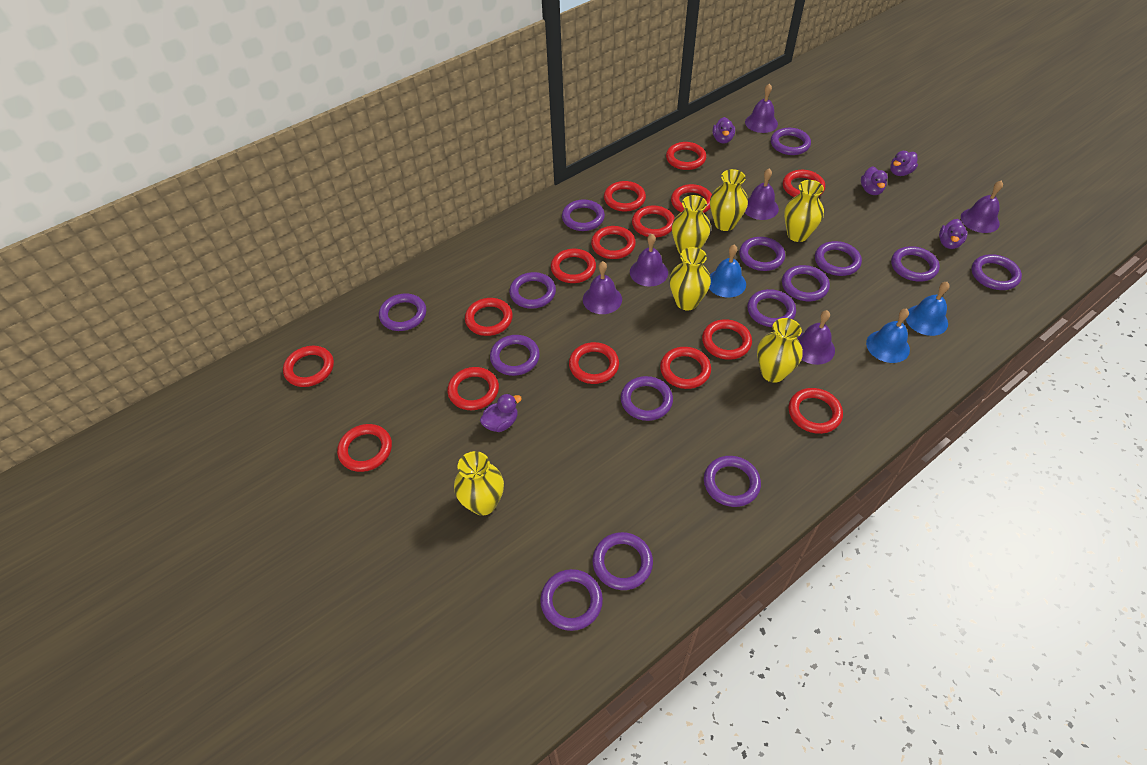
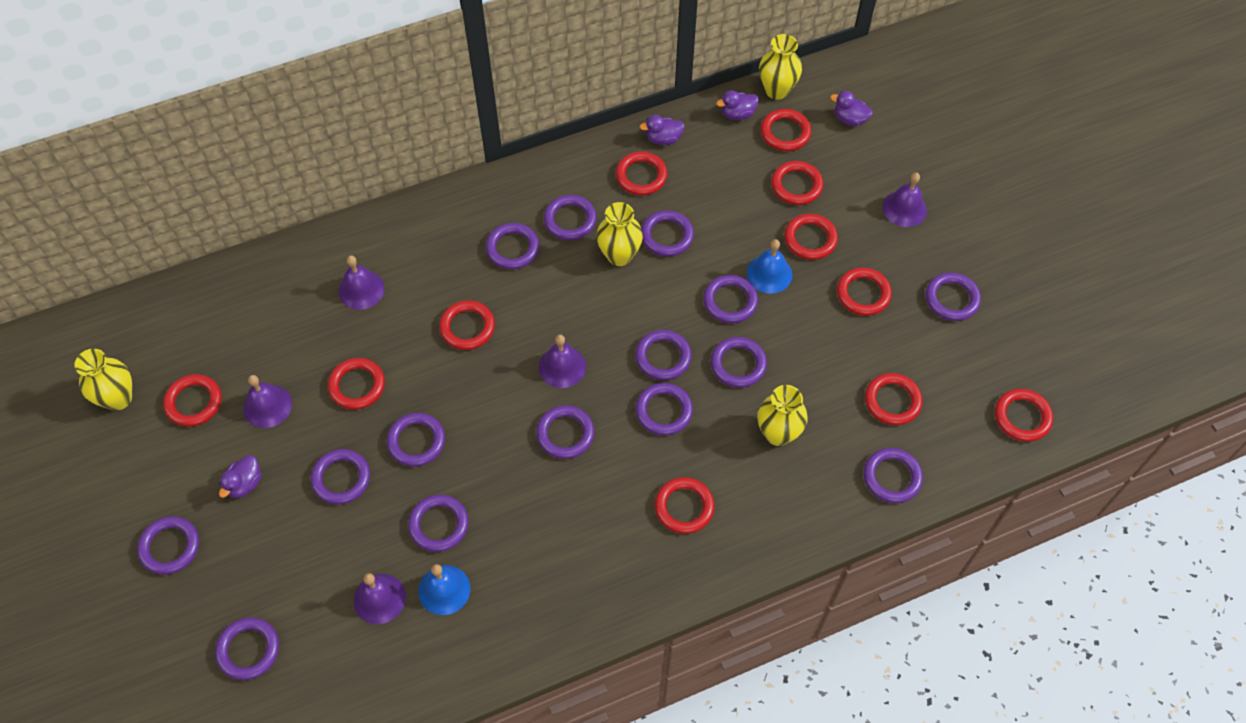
blue bell: 3 -> 2
purple bell: 6 -> 5
purple duck: 5 -> 4
red ring: 15 -> 11
yellow vase: 6 -> 4

